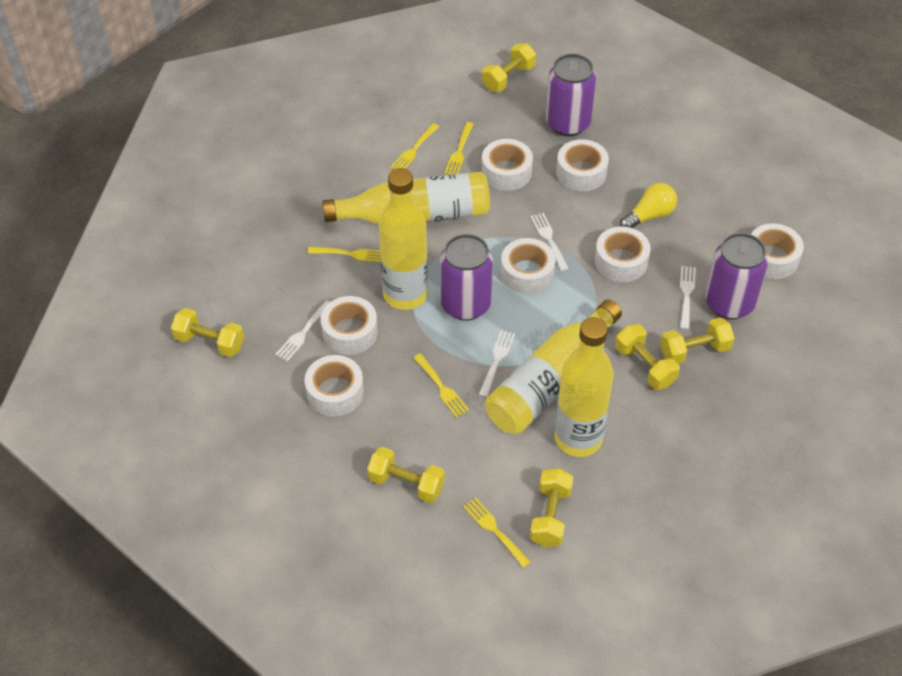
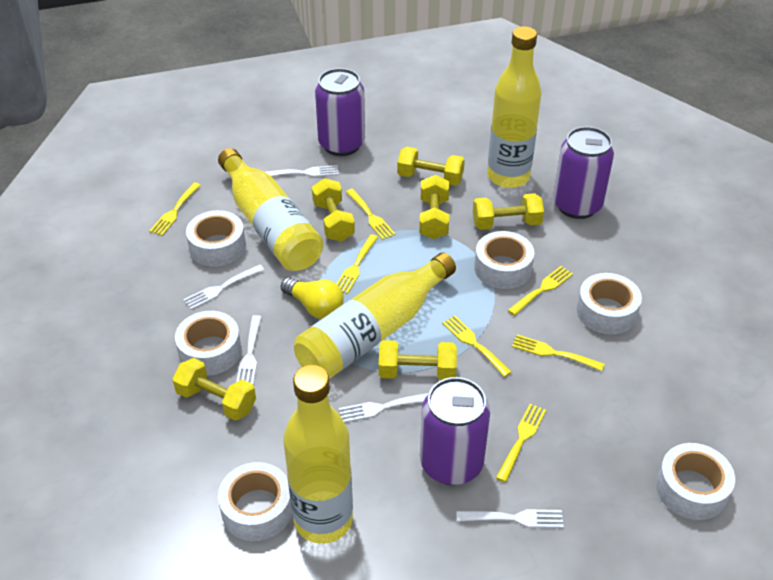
white fork: 4 -> 5
white tape: 7 -> 6
yellow fork: 5 -> 7

